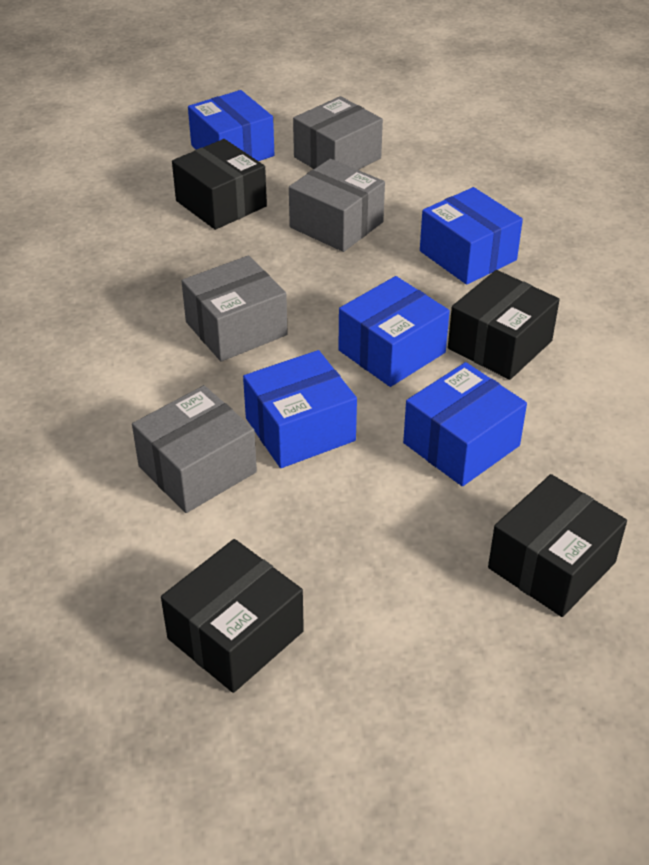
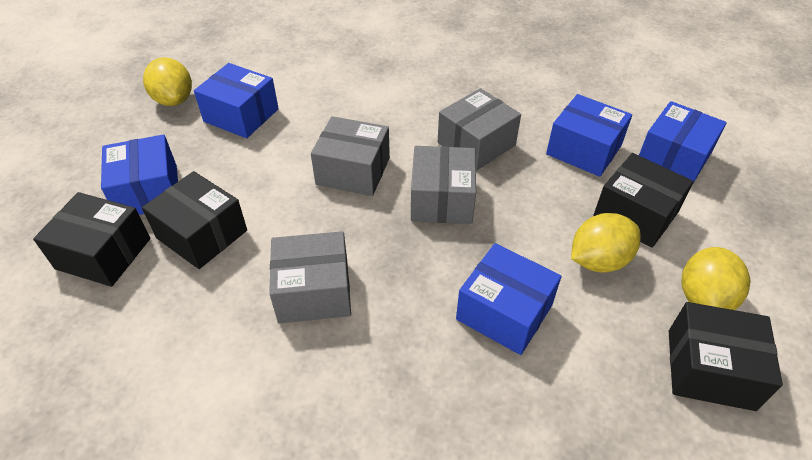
yellow lemon: 0 -> 3

